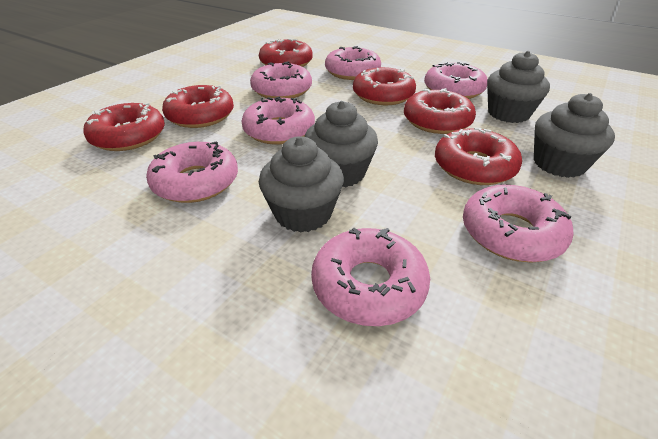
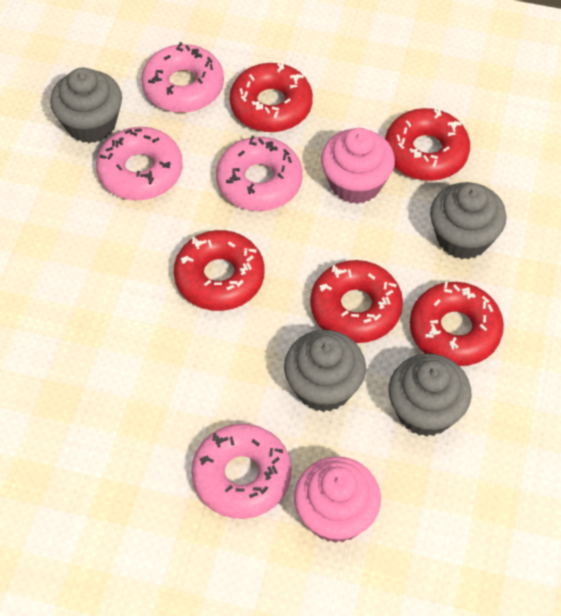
pink cupcake: 0 -> 2
pink donut: 7 -> 4
red donut: 6 -> 5

